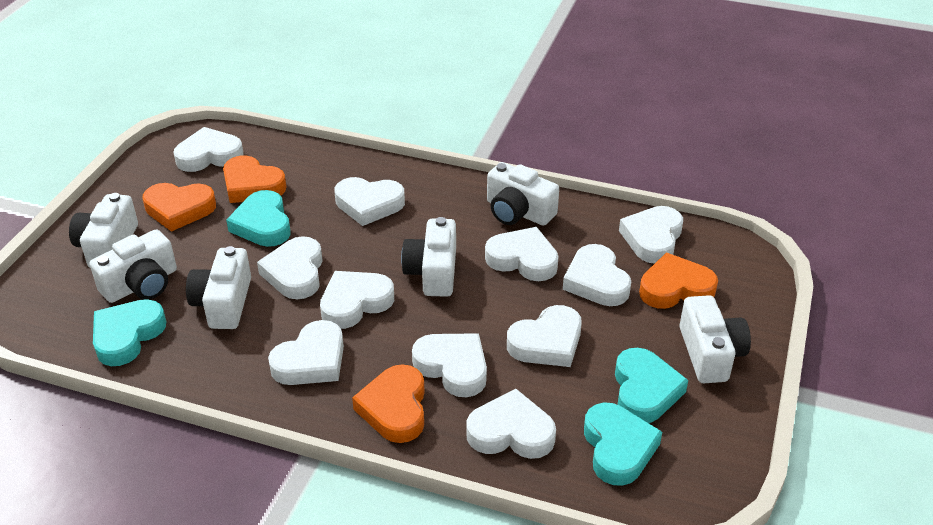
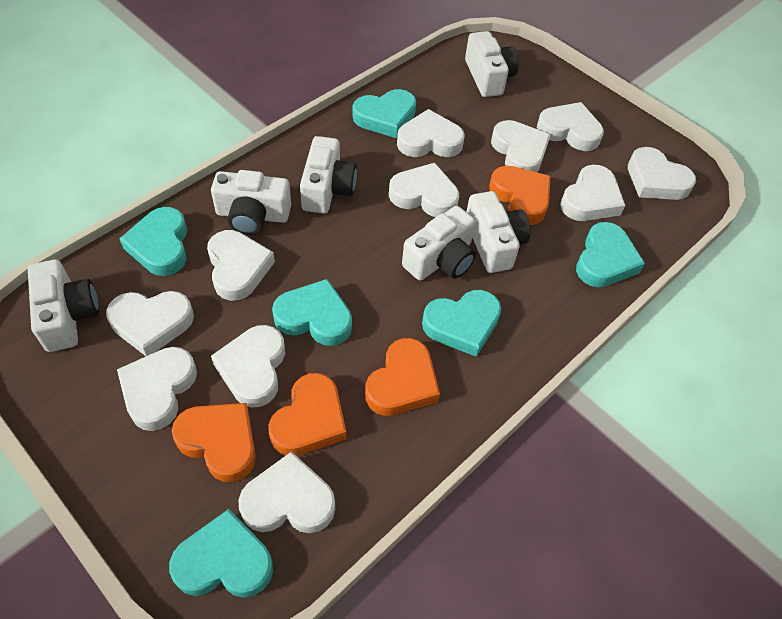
turquoise heart: 4 -> 6

